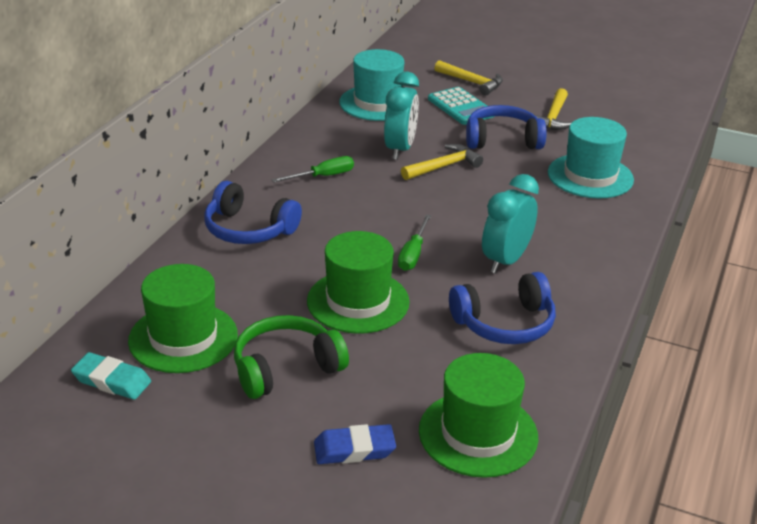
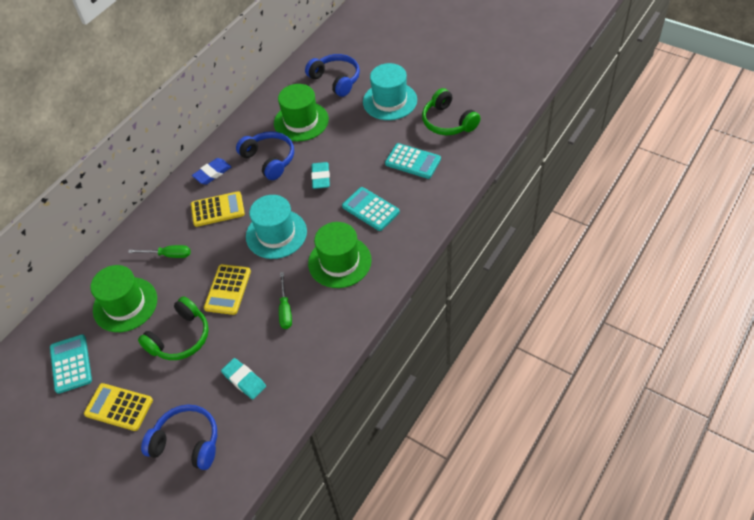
green headphones: 1 -> 2
turquoise calculator: 1 -> 3
turquoise clock: 2 -> 0
turquoise eraser: 1 -> 2
yellow calculator: 0 -> 3
yellow hammer: 3 -> 0

